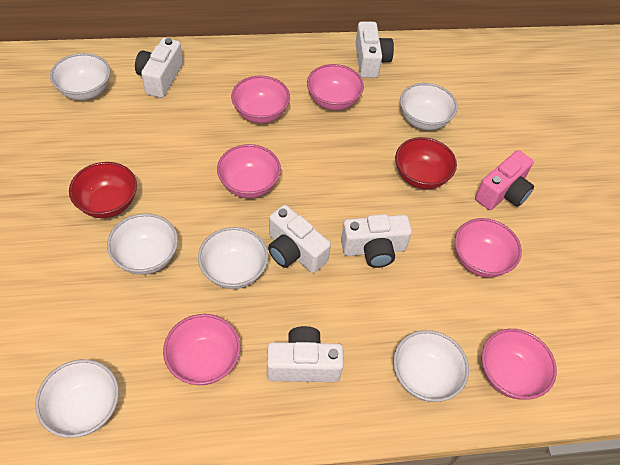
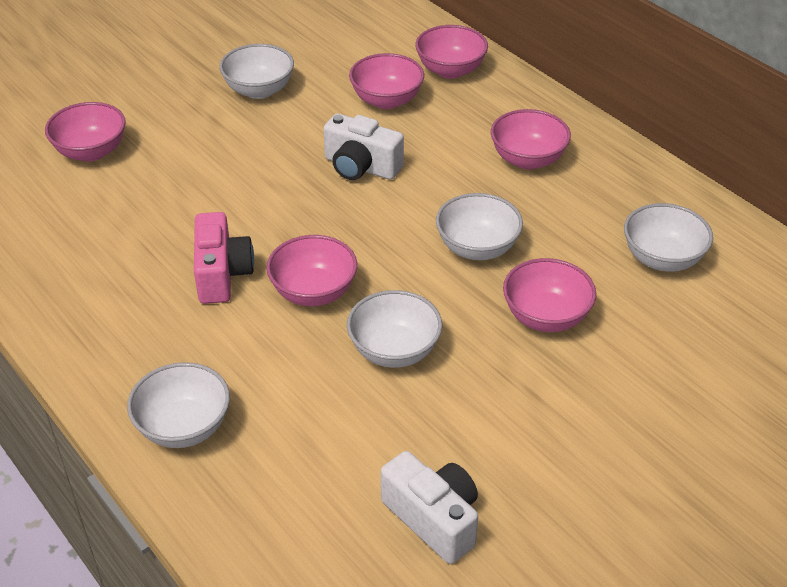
red bowl: 2 -> 0
white bowl: 6 -> 5
white camera: 5 -> 2

